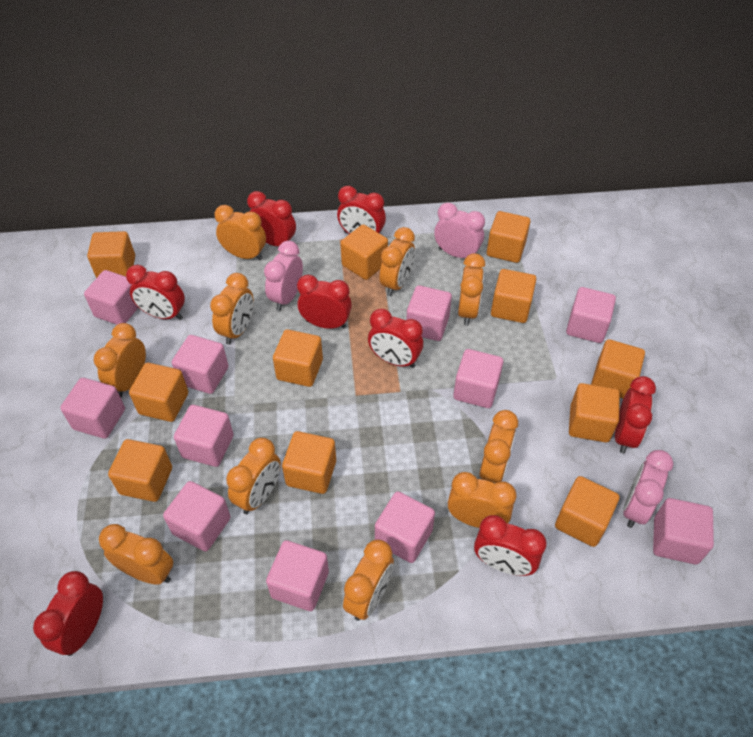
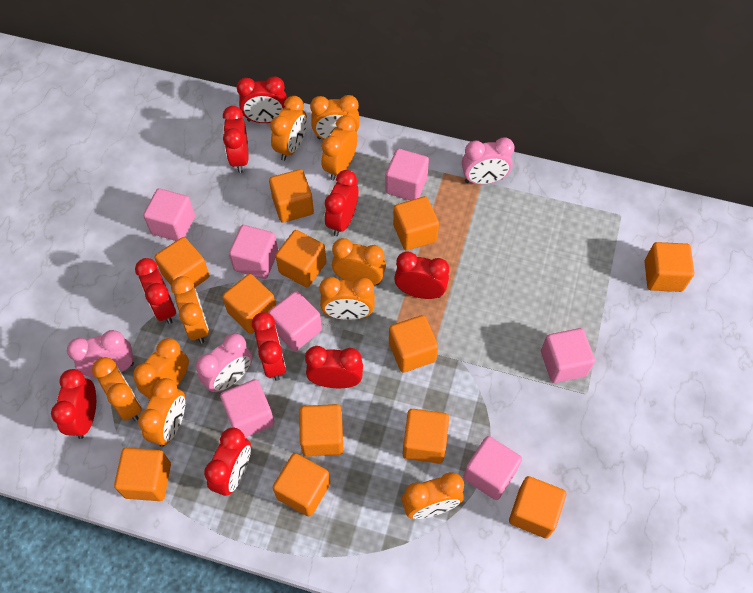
orange cube: 11 -> 12
pink cube: 11 -> 7
red clock: 8 -> 9

